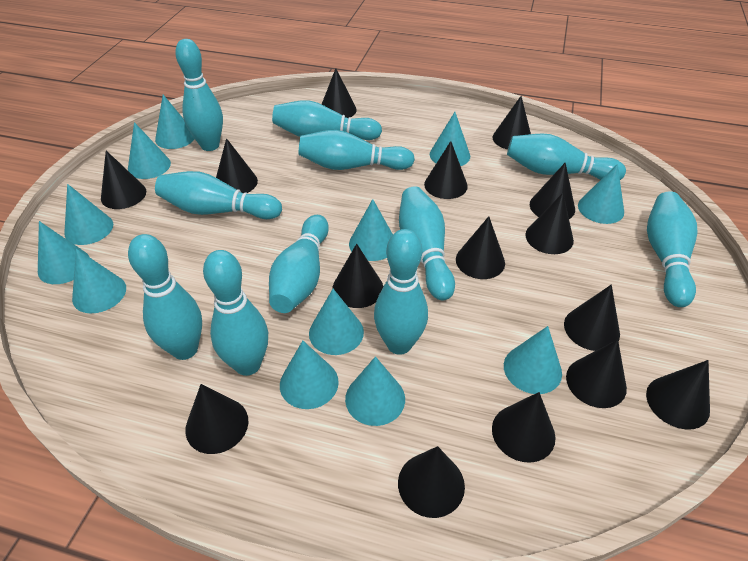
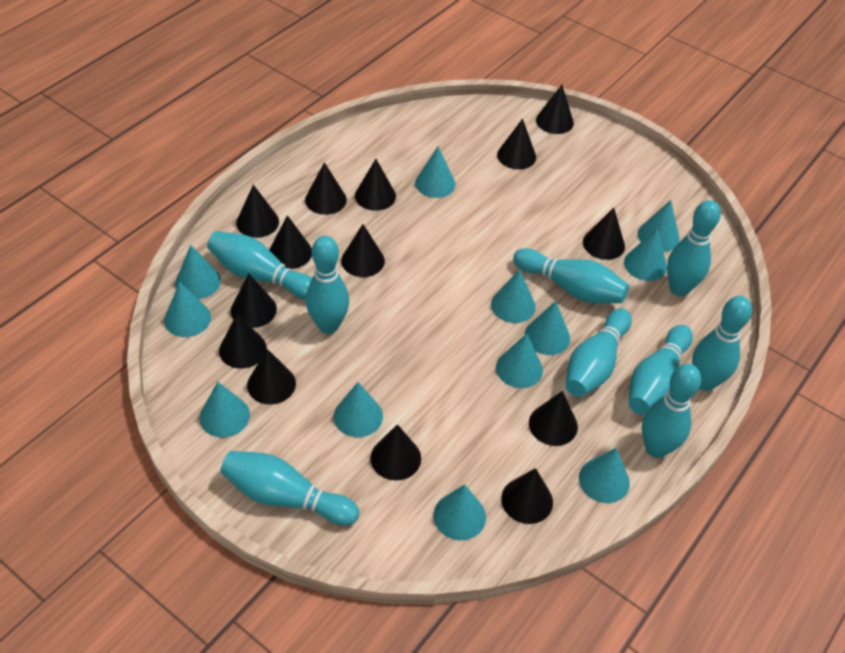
black cone: 15 -> 14
turquoise bowling pin: 11 -> 9

